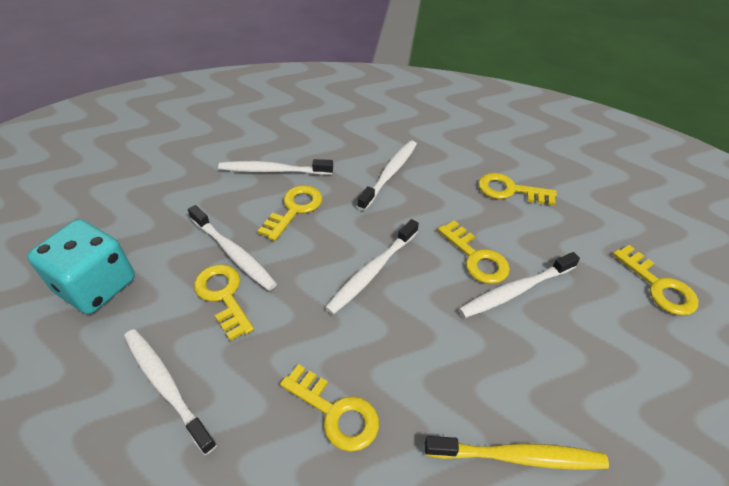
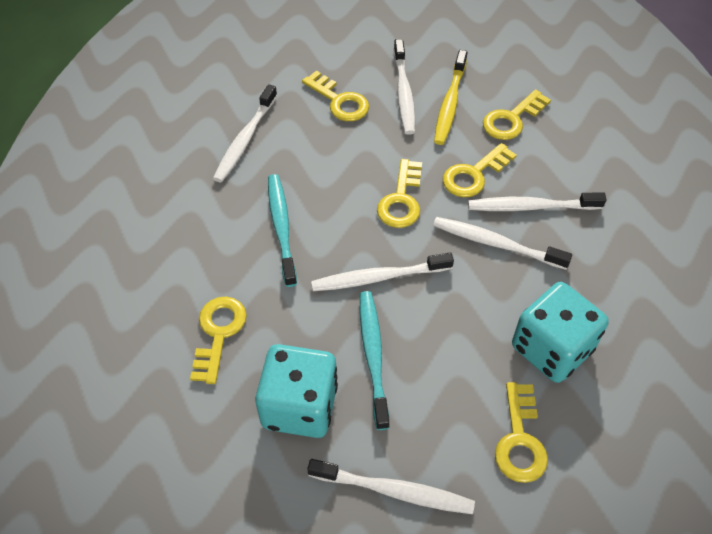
turquoise dice: 1 -> 2
turquoise toothbrush: 0 -> 2

